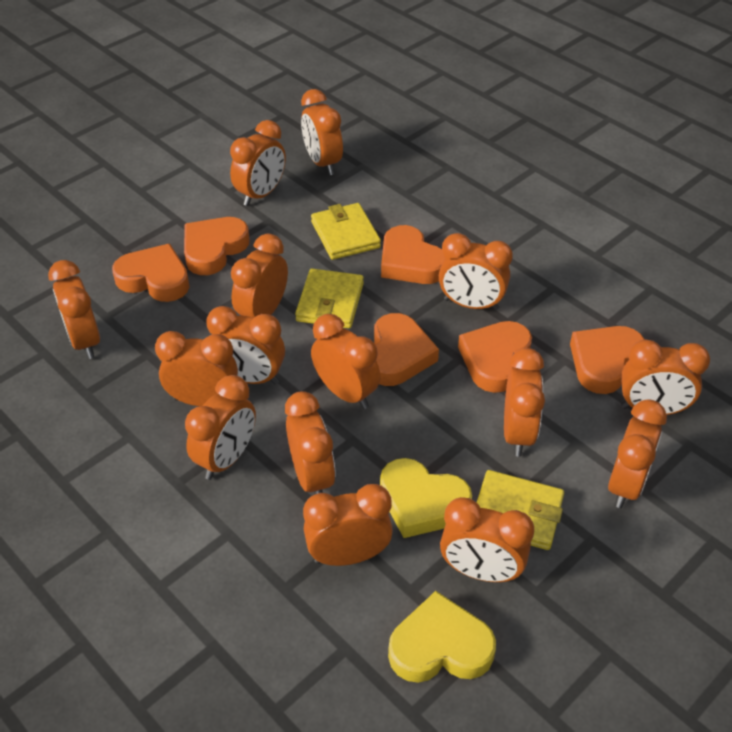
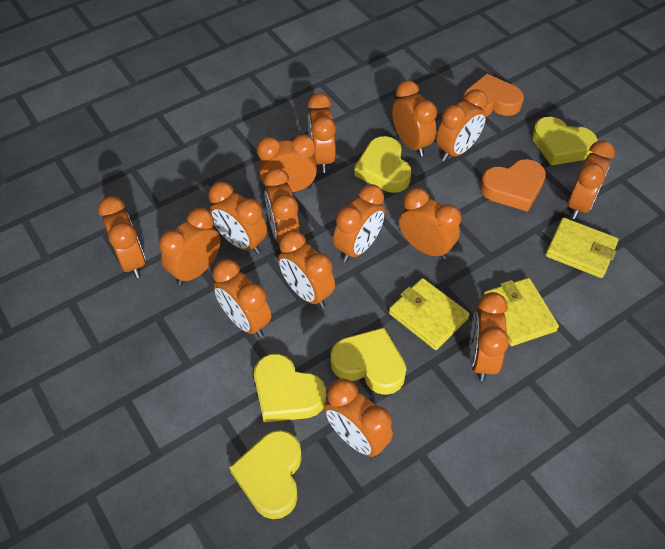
orange heart: 6 -> 2
yellow heart: 2 -> 5

